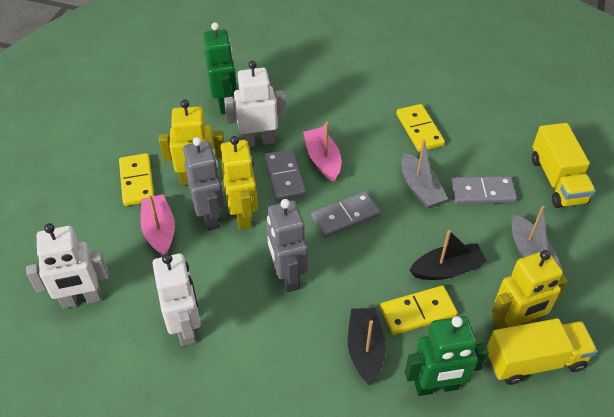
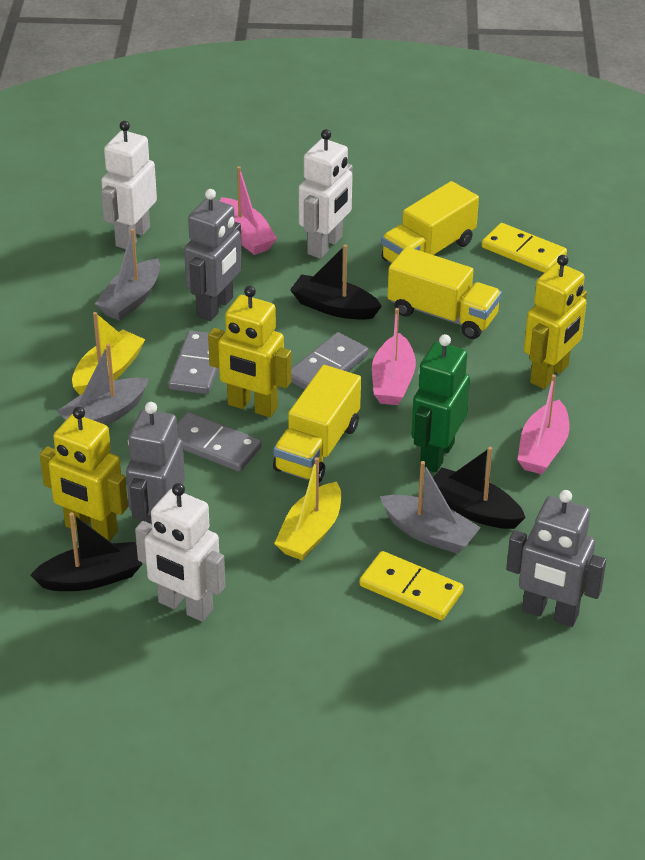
black boat: 2 -> 3
green robot: 2 -> 1
grey boat: 2 -> 3
grey robot: 2 -> 3
pink boat: 2 -> 3
yellow boat: 0 -> 2
yellow domino: 3 -> 2
yellow truck: 2 -> 3

